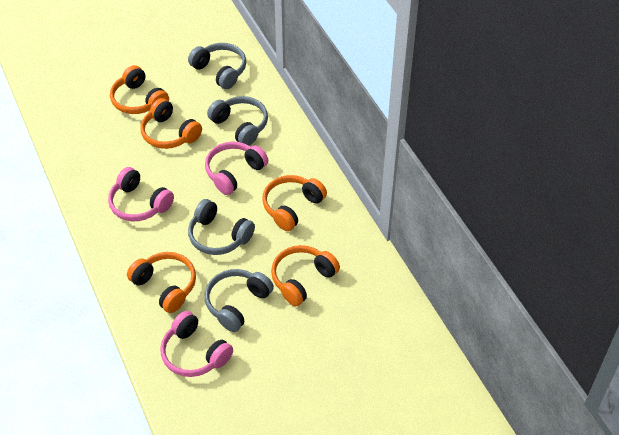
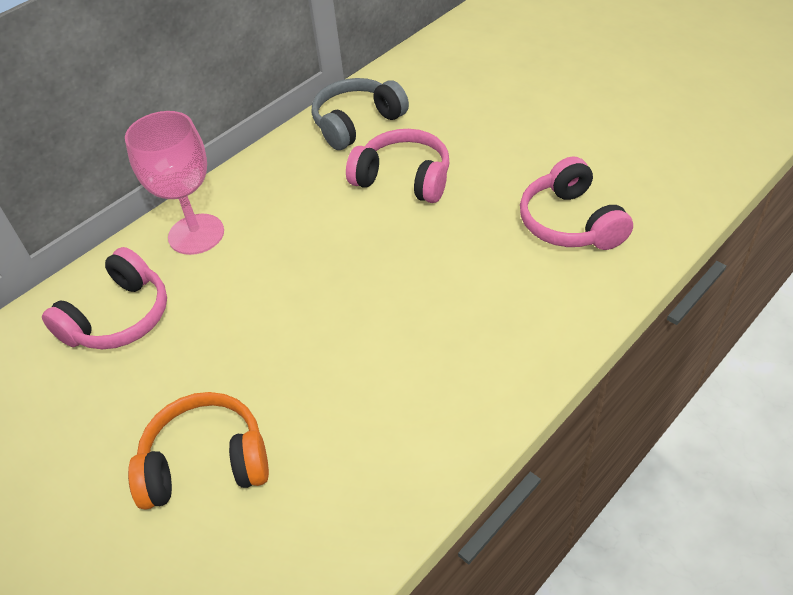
grey headphones: 4 -> 1
orange headphones: 5 -> 1
pink goblet: 0 -> 1

